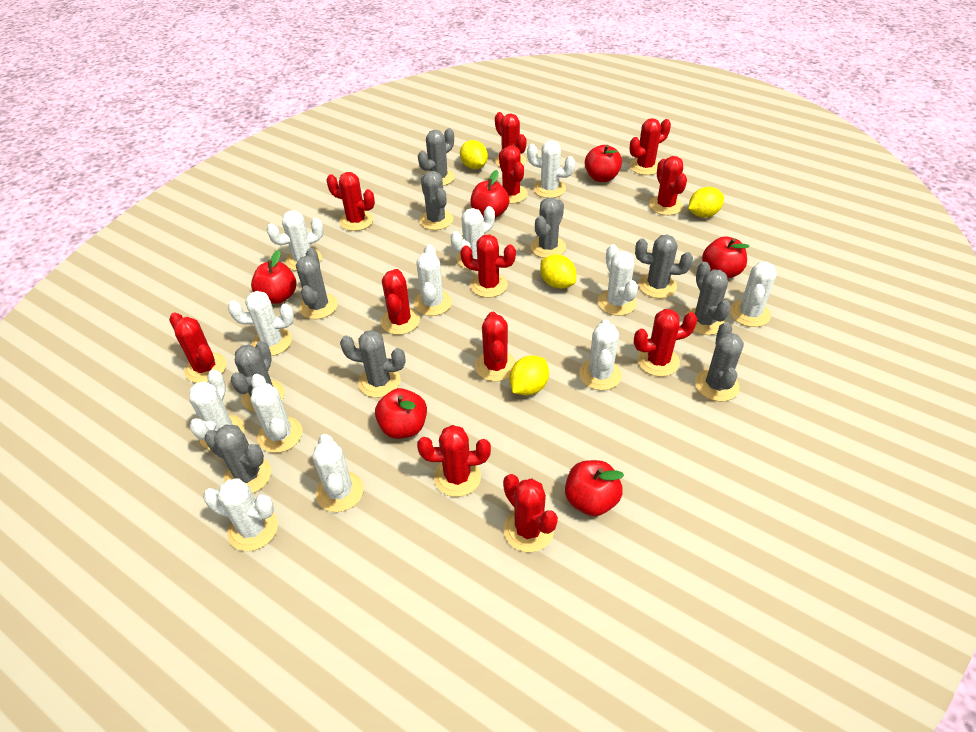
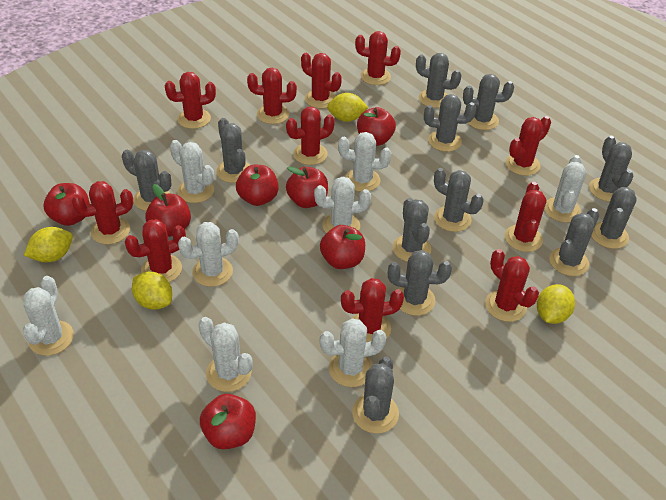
grey cactus: 10 -> 12
red apple: 6 -> 7
red cactus: 12 -> 11
white cactus: 12 -> 8

